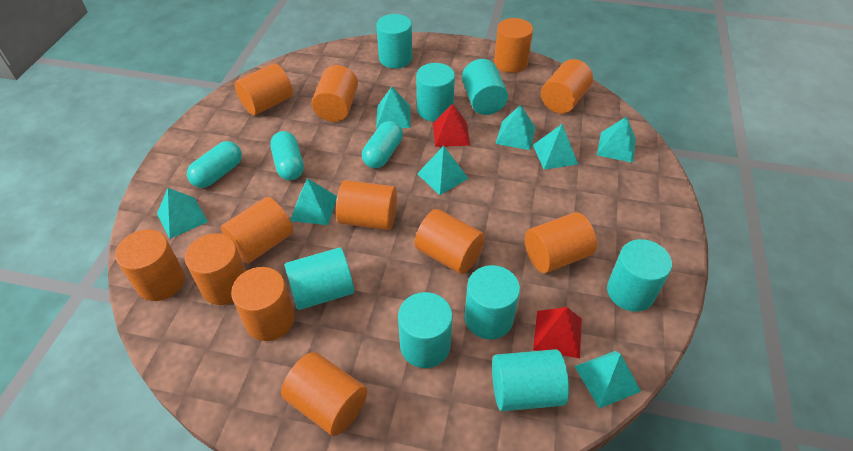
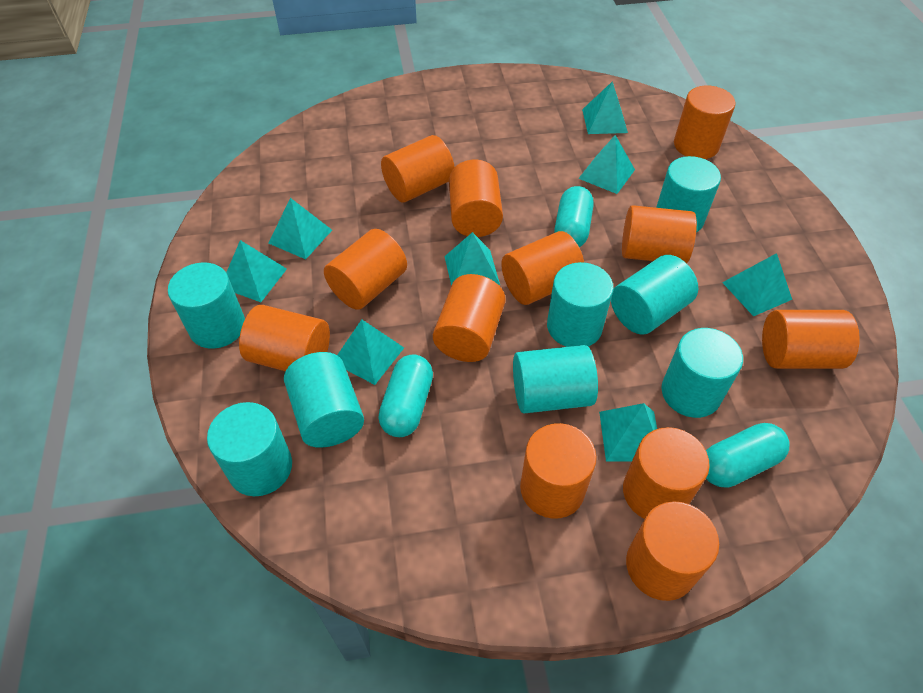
red pyramid: 2 -> 0

